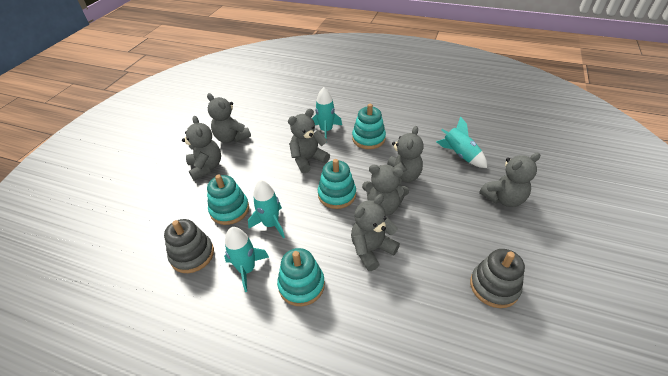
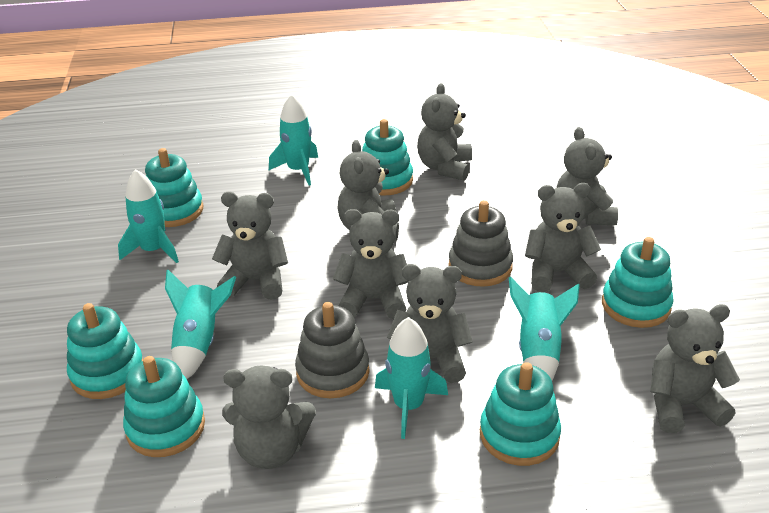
grey teddy bear: 7 -> 9
turquoise rocket: 4 -> 5
turquoise stacking toy: 4 -> 6

